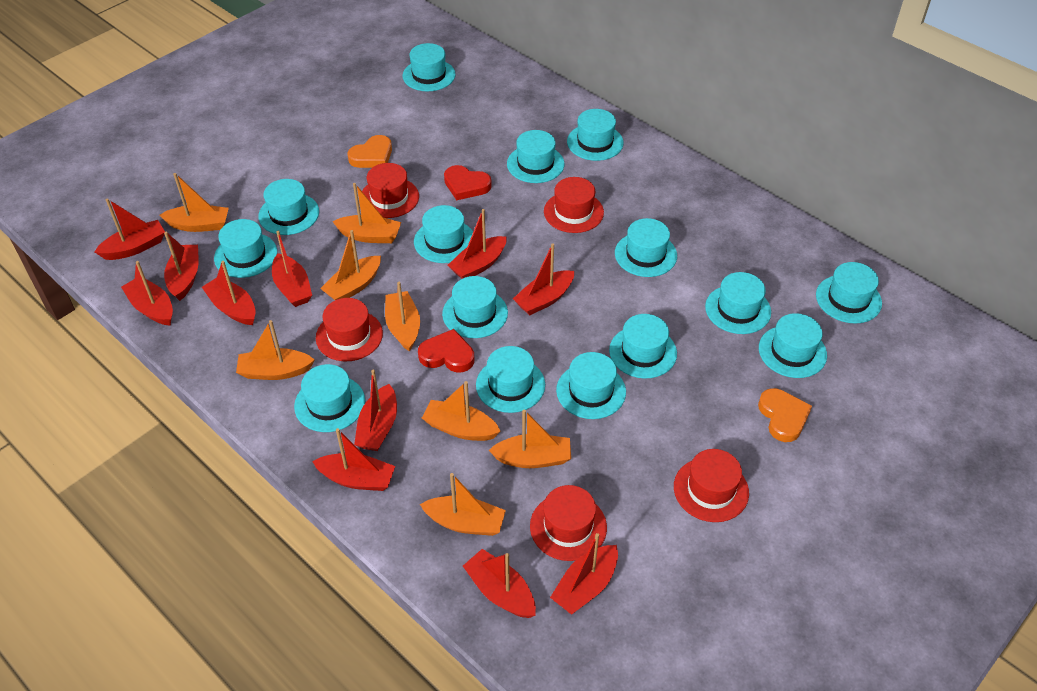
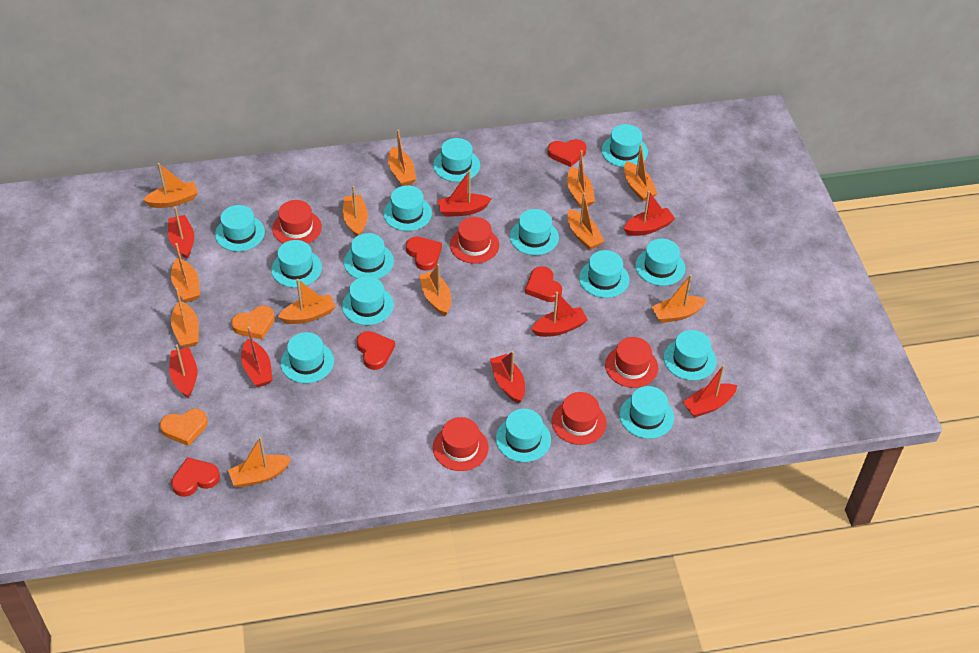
orange boat: 8 -> 12
red boat: 11 -> 8
red heart: 2 -> 5
turquoise hat: 15 -> 14

